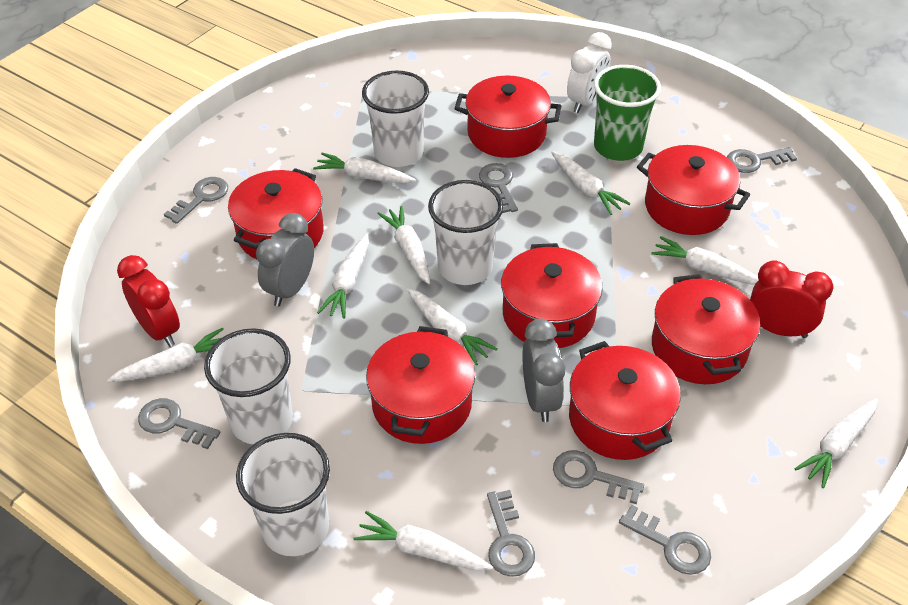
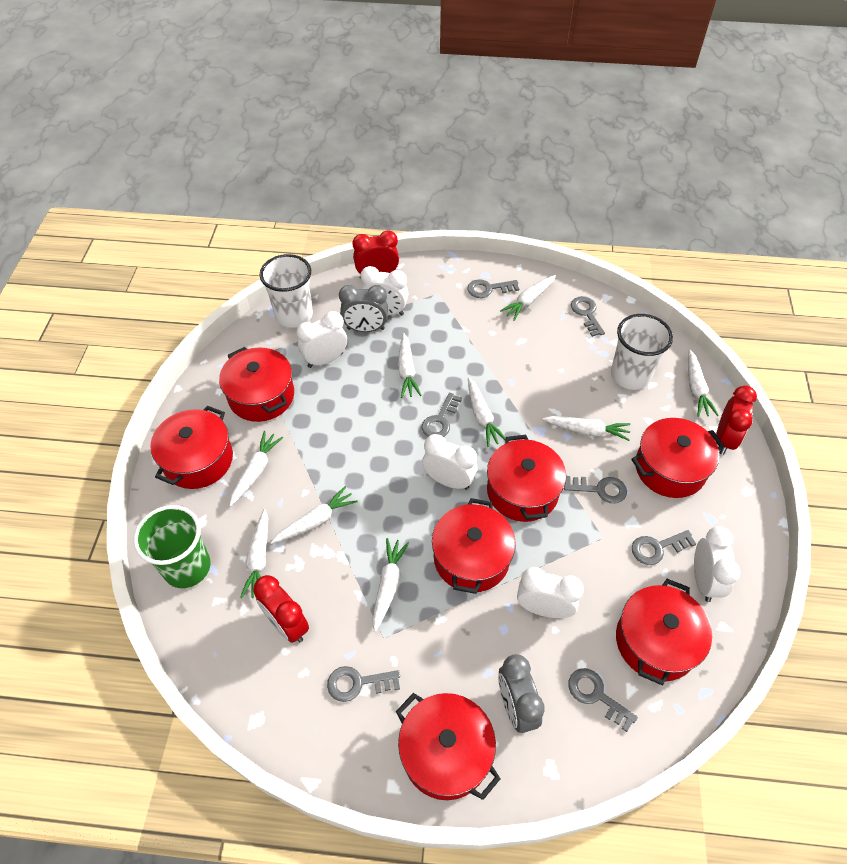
red clock: 2 -> 3
white clock: 1 -> 5
white cup: 4 -> 2

